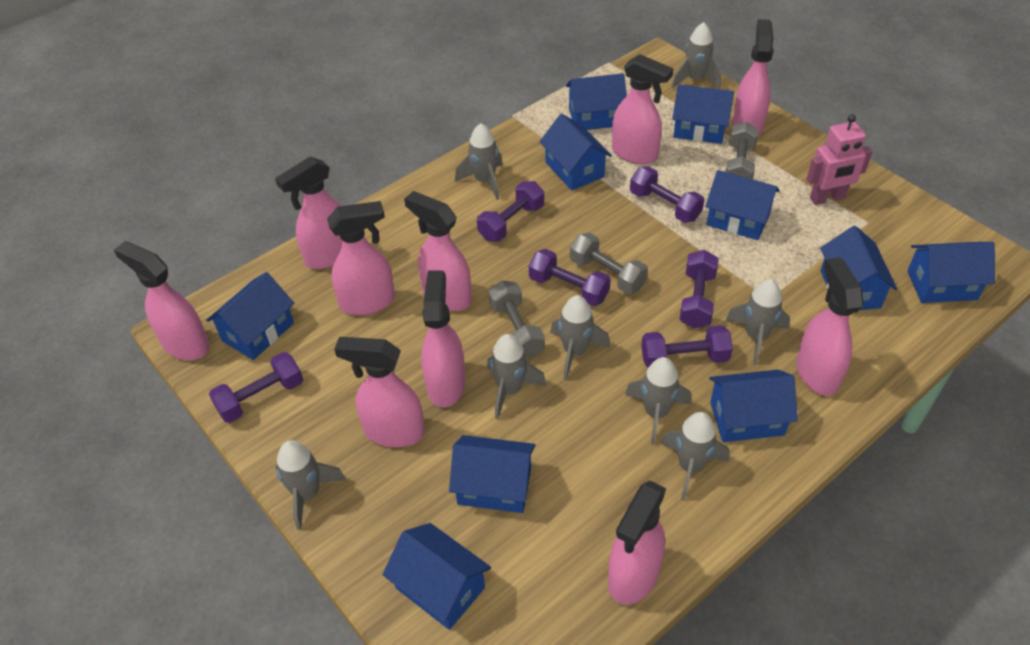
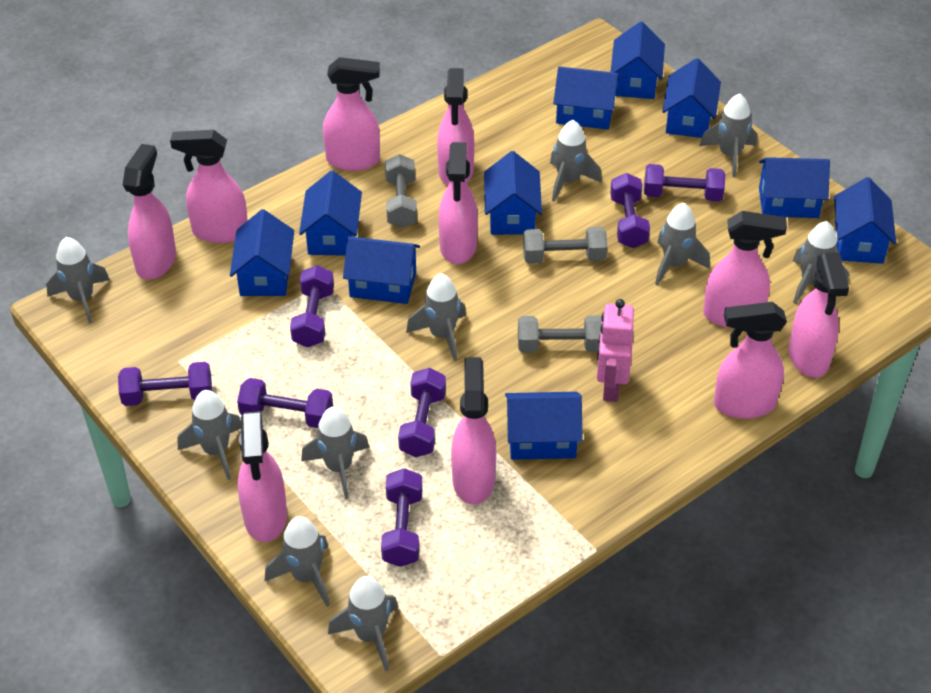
grey rocket: 8 -> 10
purple dumbbell: 6 -> 7

